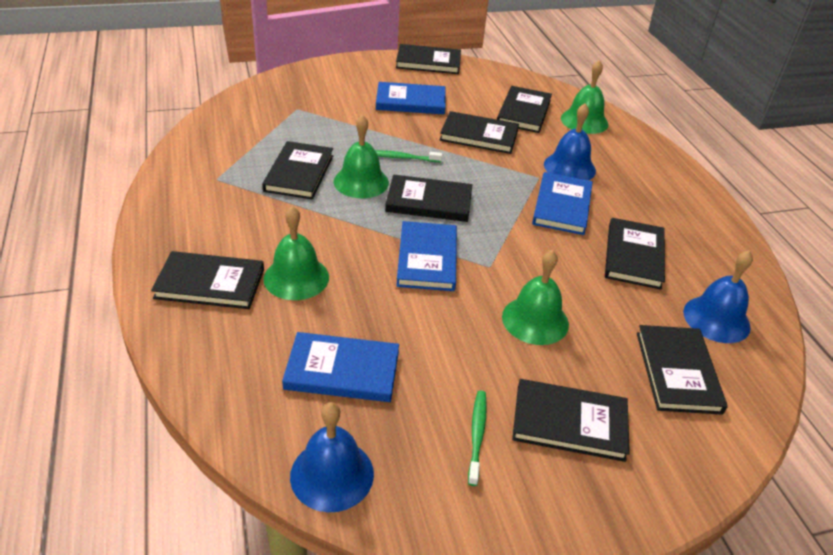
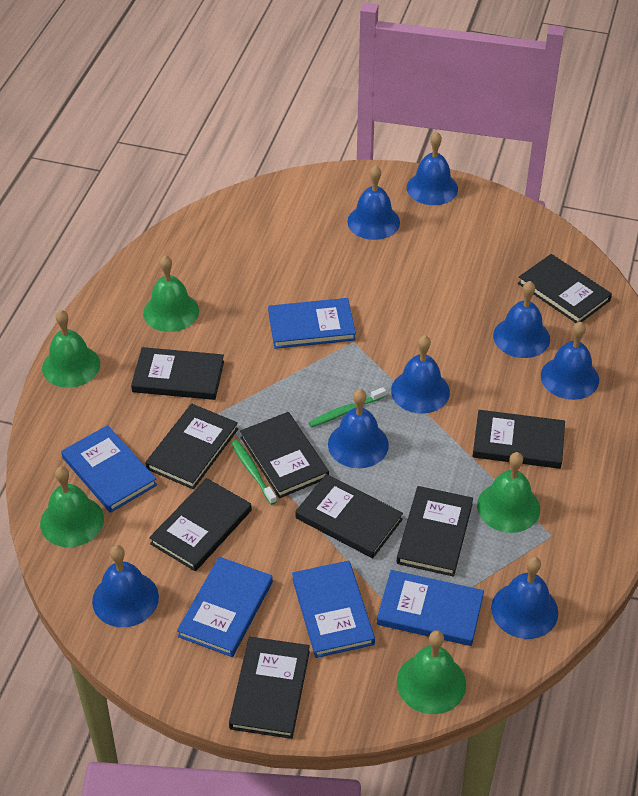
blue bell: 3 -> 8
blue book: 4 -> 5
green bell: 4 -> 5

